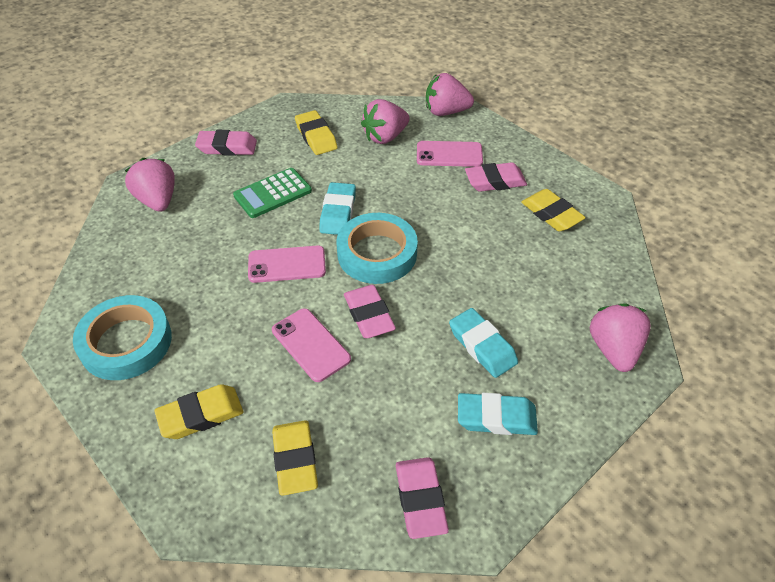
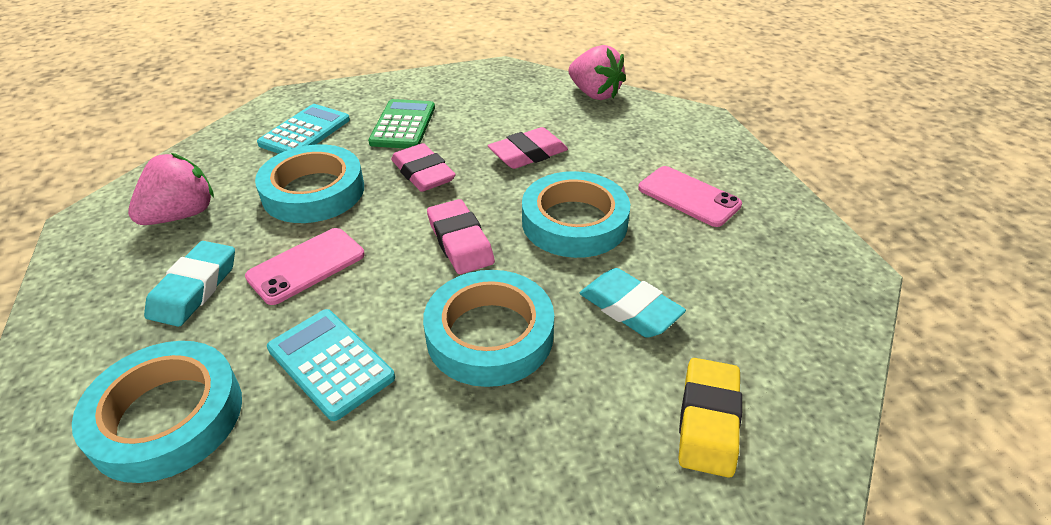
pink eraser: 4 -> 3
pink phone: 3 -> 2
pink strawberry: 4 -> 2
turquoise calculator: 0 -> 2
turquoise eraser: 3 -> 2
turquoise tape: 2 -> 4
yellow eraser: 4 -> 1

